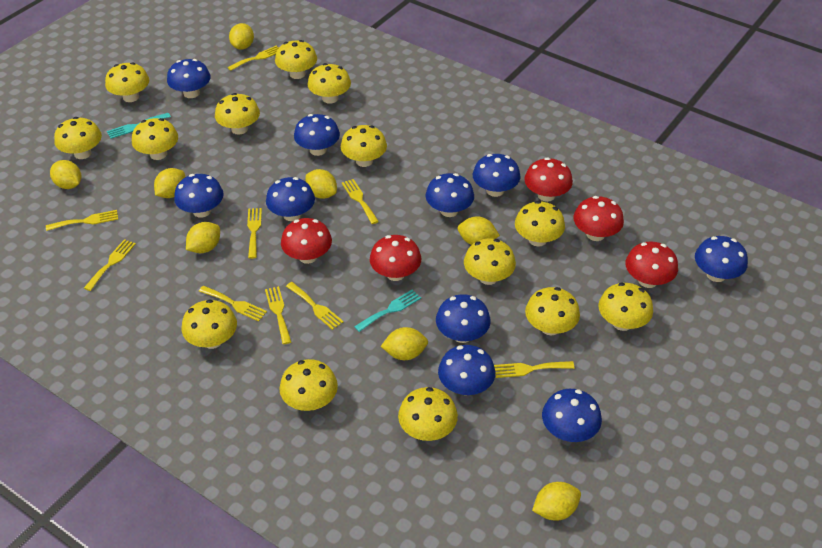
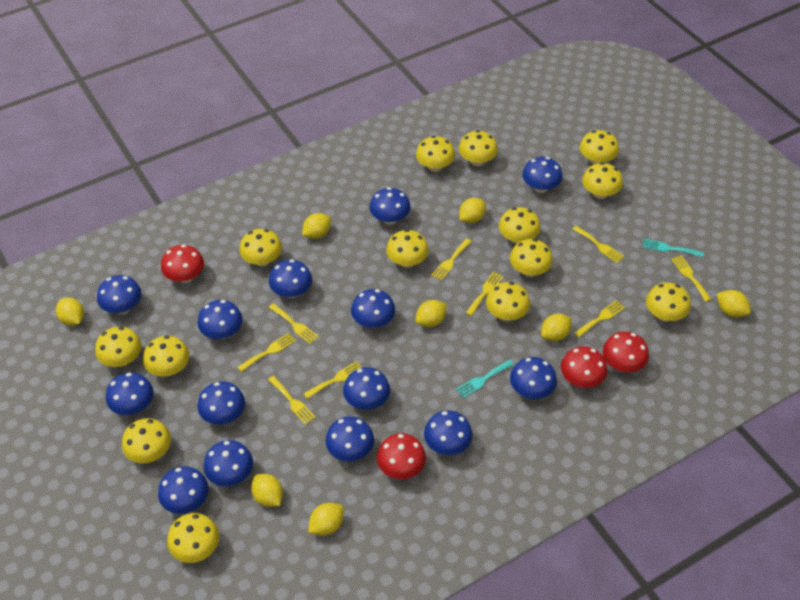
blue mushroom: 10 -> 14
red mushroom: 5 -> 4

